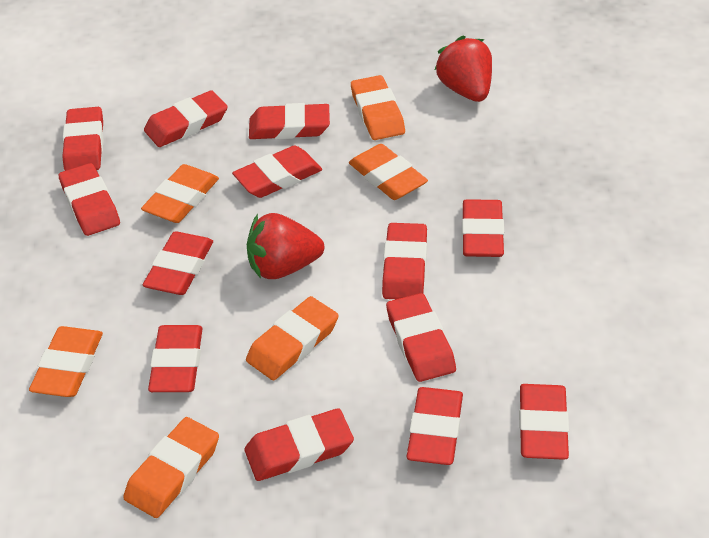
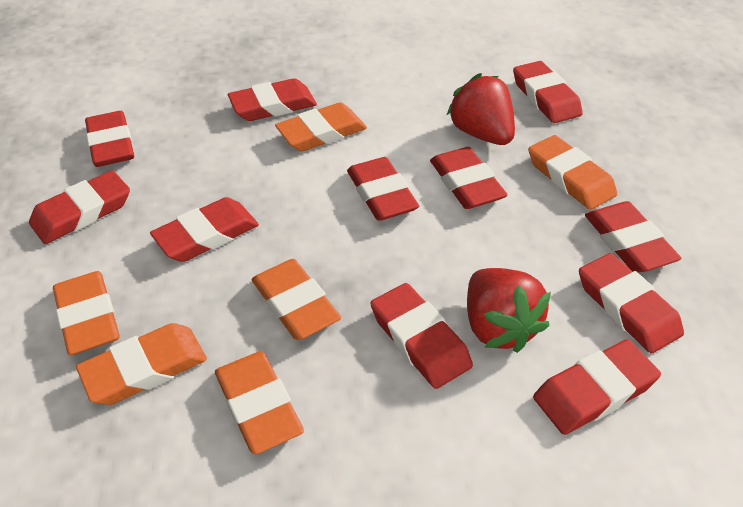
red eraser: 13 -> 11

